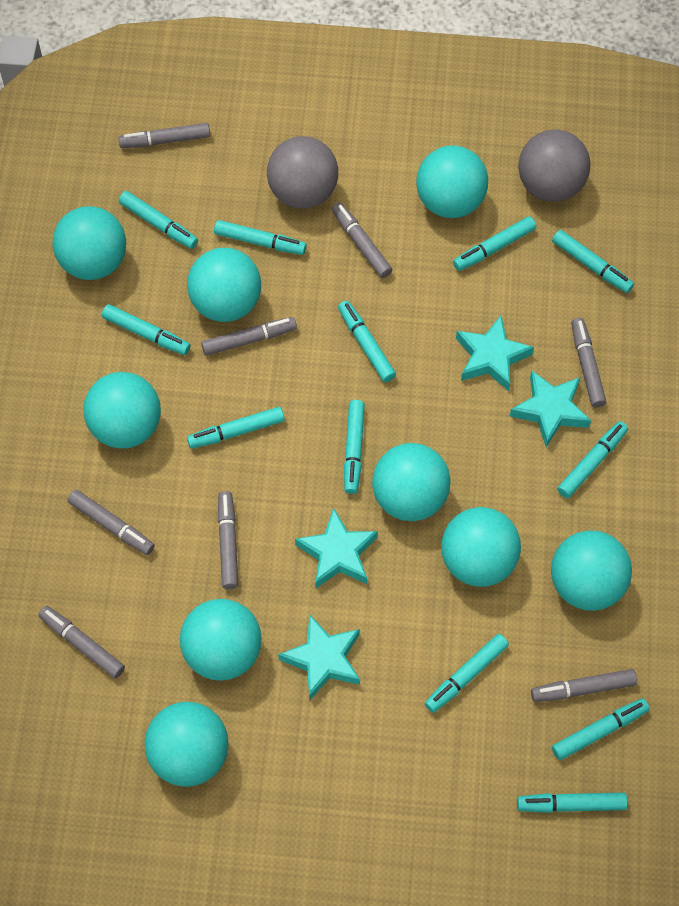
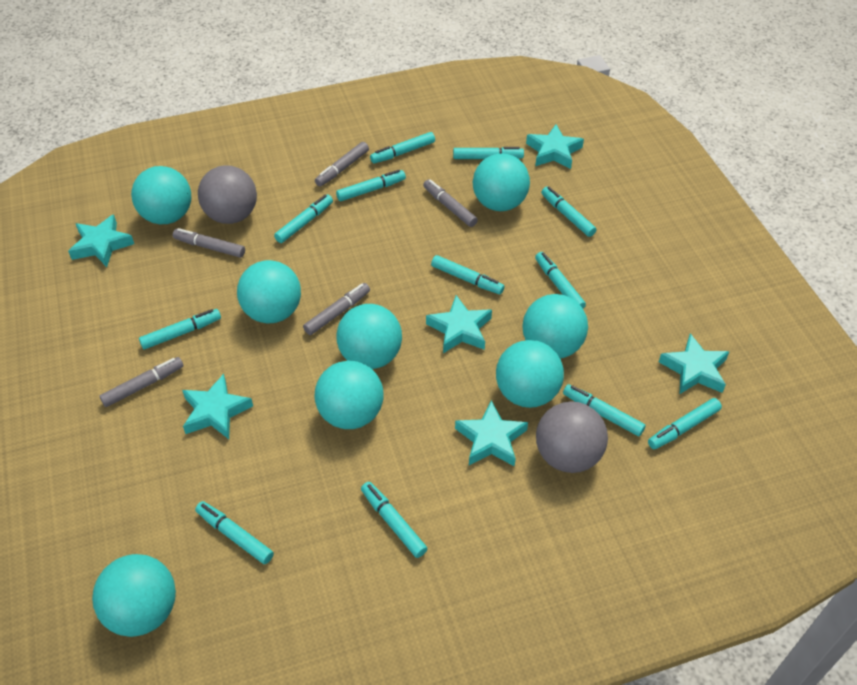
grey marker: 8 -> 5
turquoise ball: 9 -> 8
turquoise star: 4 -> 6

